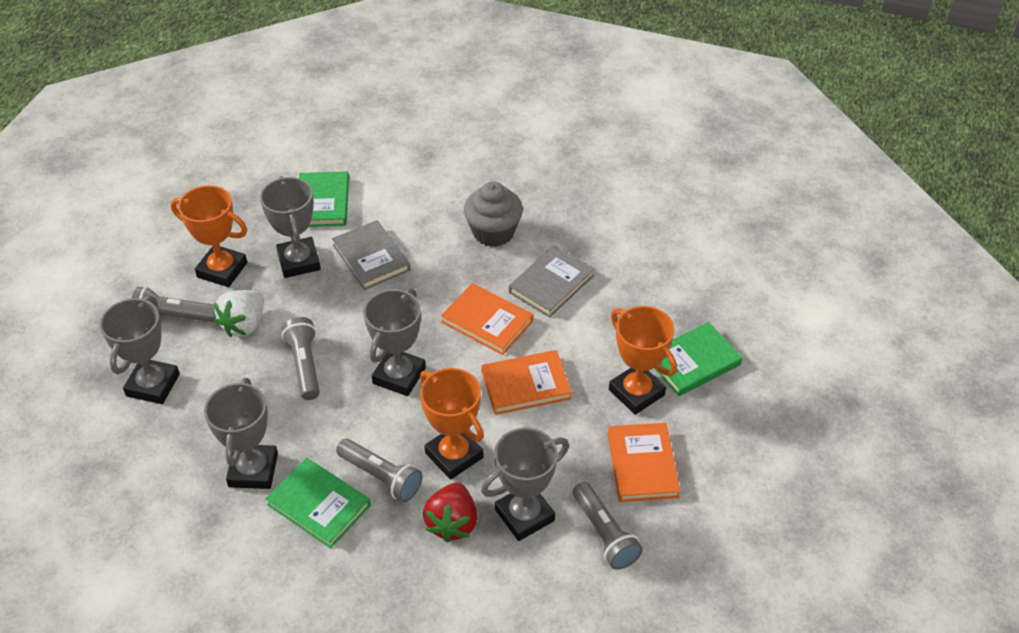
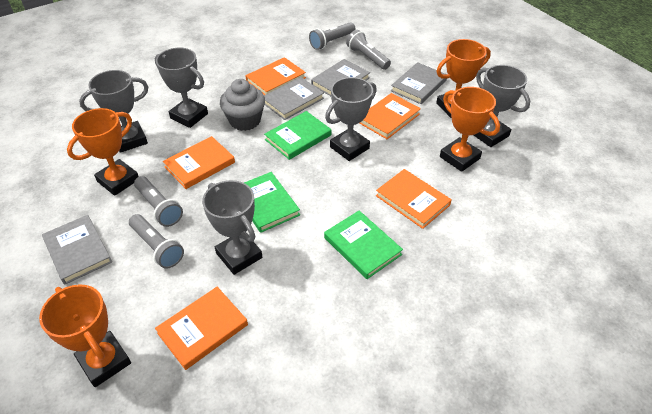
grey book: 2 -> 4
orange book: 3 -> 5
orange trophy: 3 -> 4
red strawberry: 1 -> 0
white strawberry: 1 -> 0

